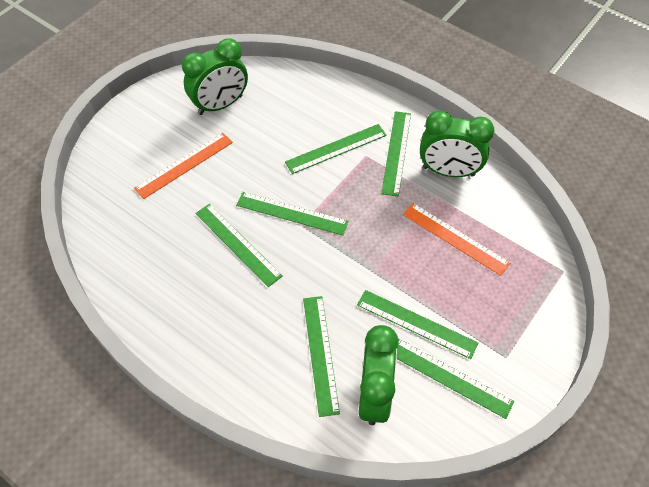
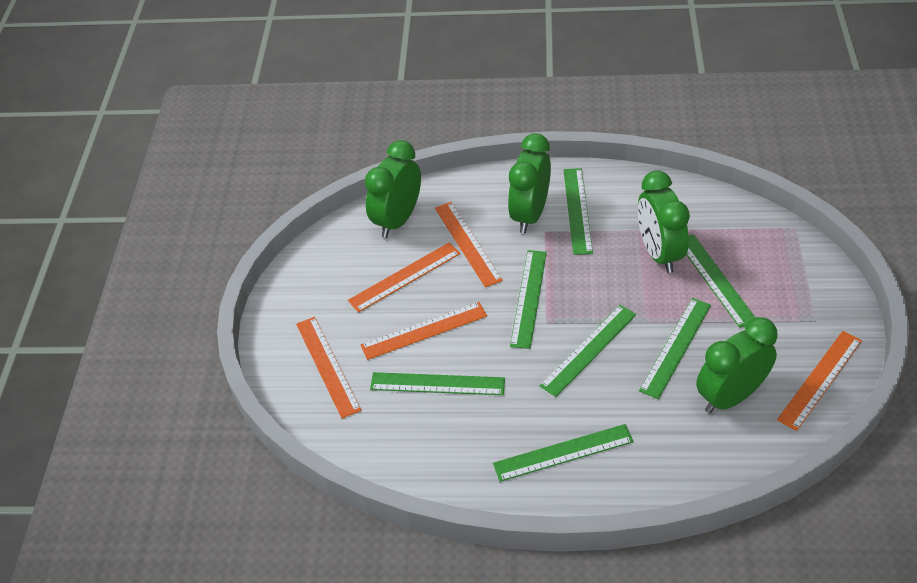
green clock: 3 -> 4
orange ruler: 2 -> 5

